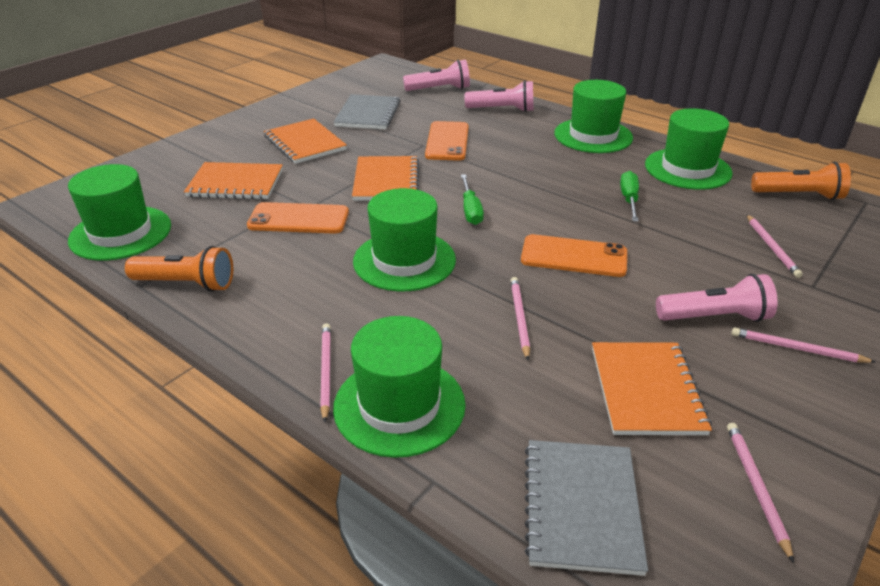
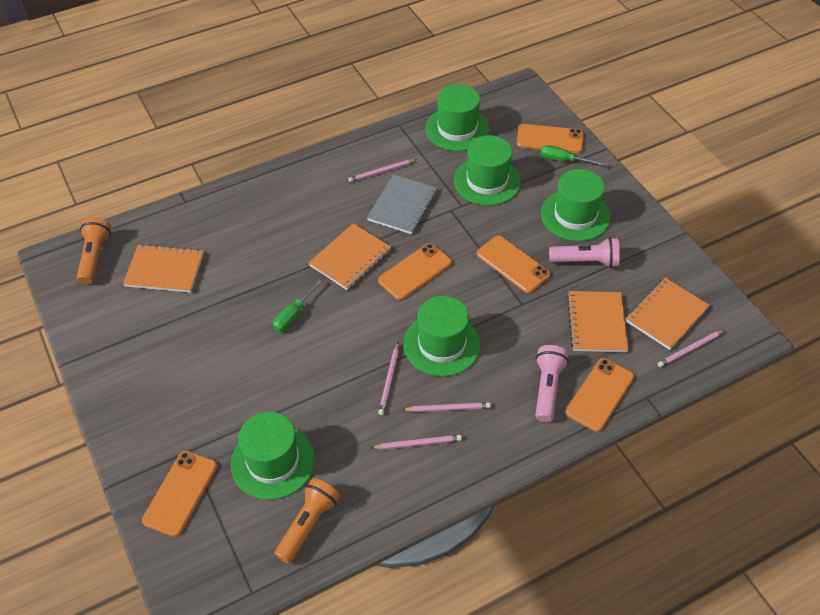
grey notebook: 2 -> 1
orange phone: 3 -> 5
pink flashlight: 3 -> 2

